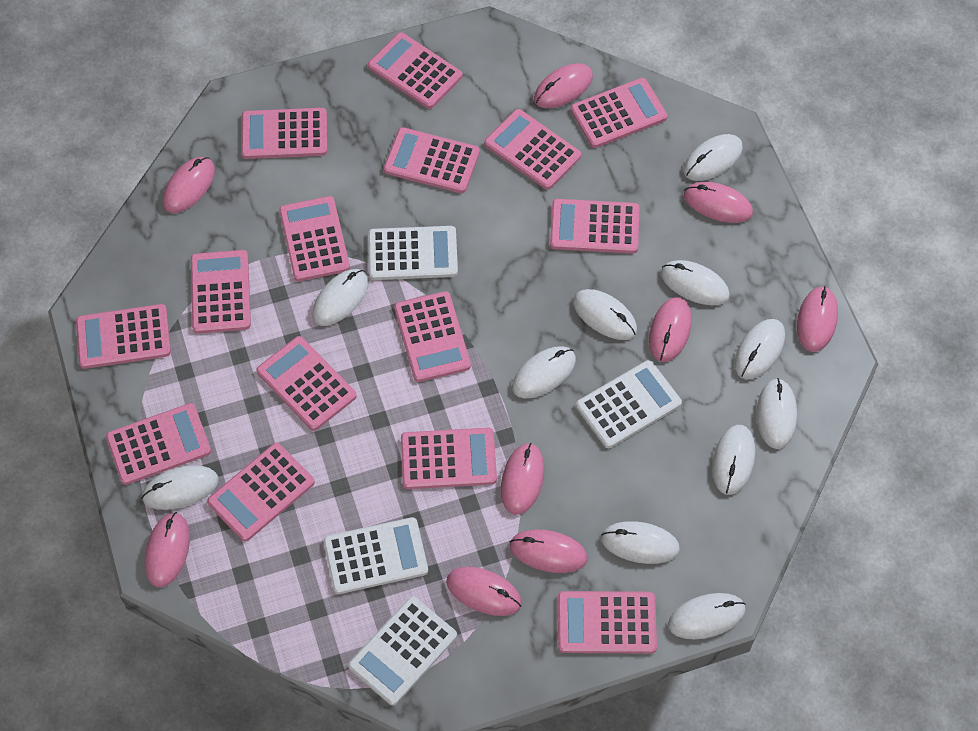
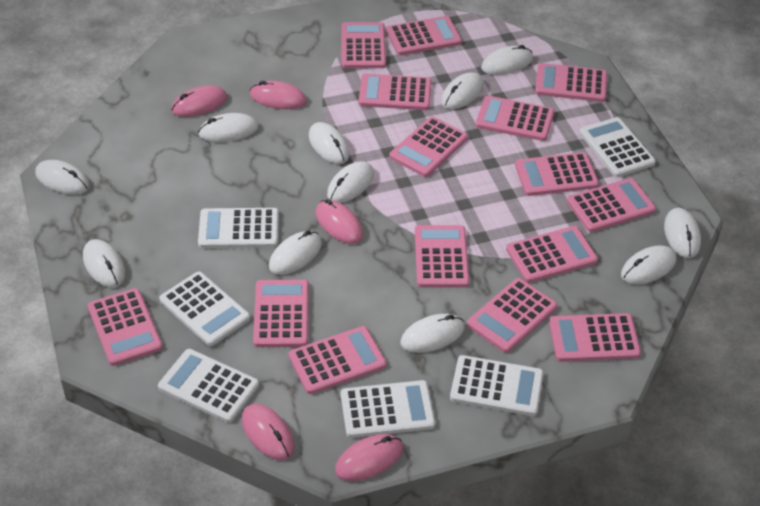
pink mouse: 9 -> 5
white calculator: 4 -> 6

